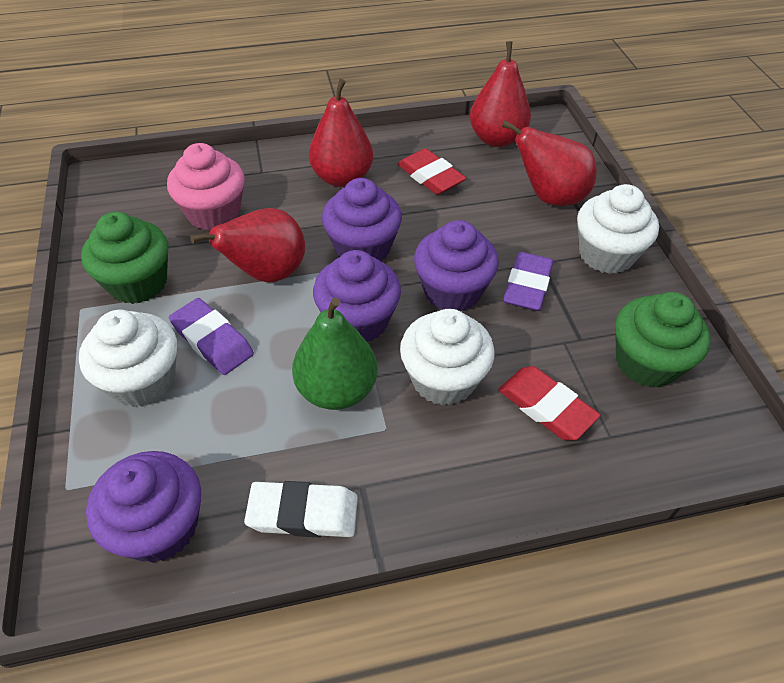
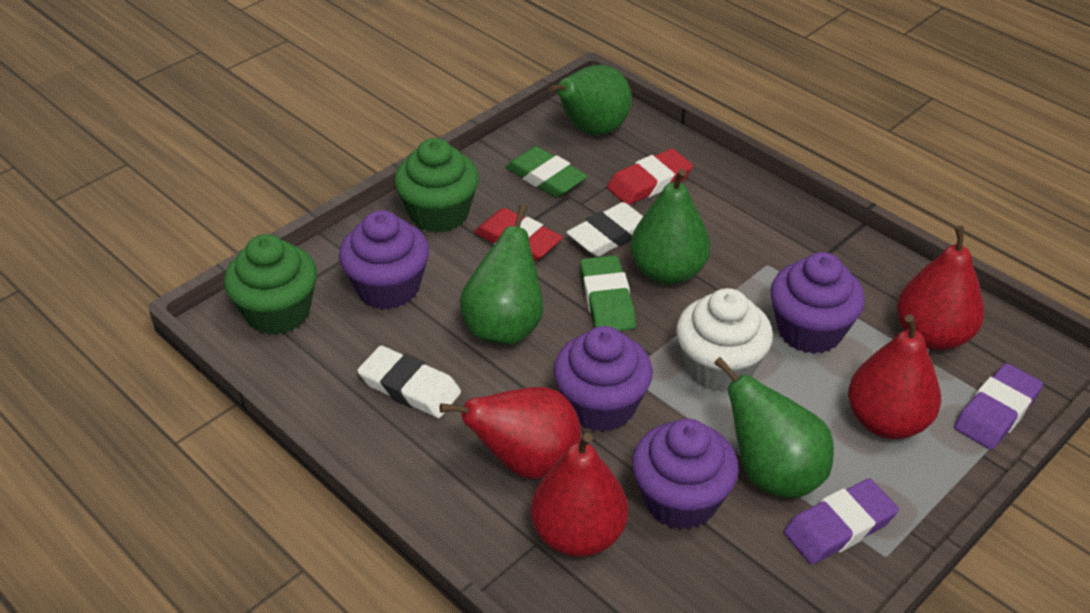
green eraser: 0 -> 2
green pear: 1 -> 4
pink cupcake: 1 -> 0
white cupcake: 3 -> 1
white eraser: 1 -> 2

